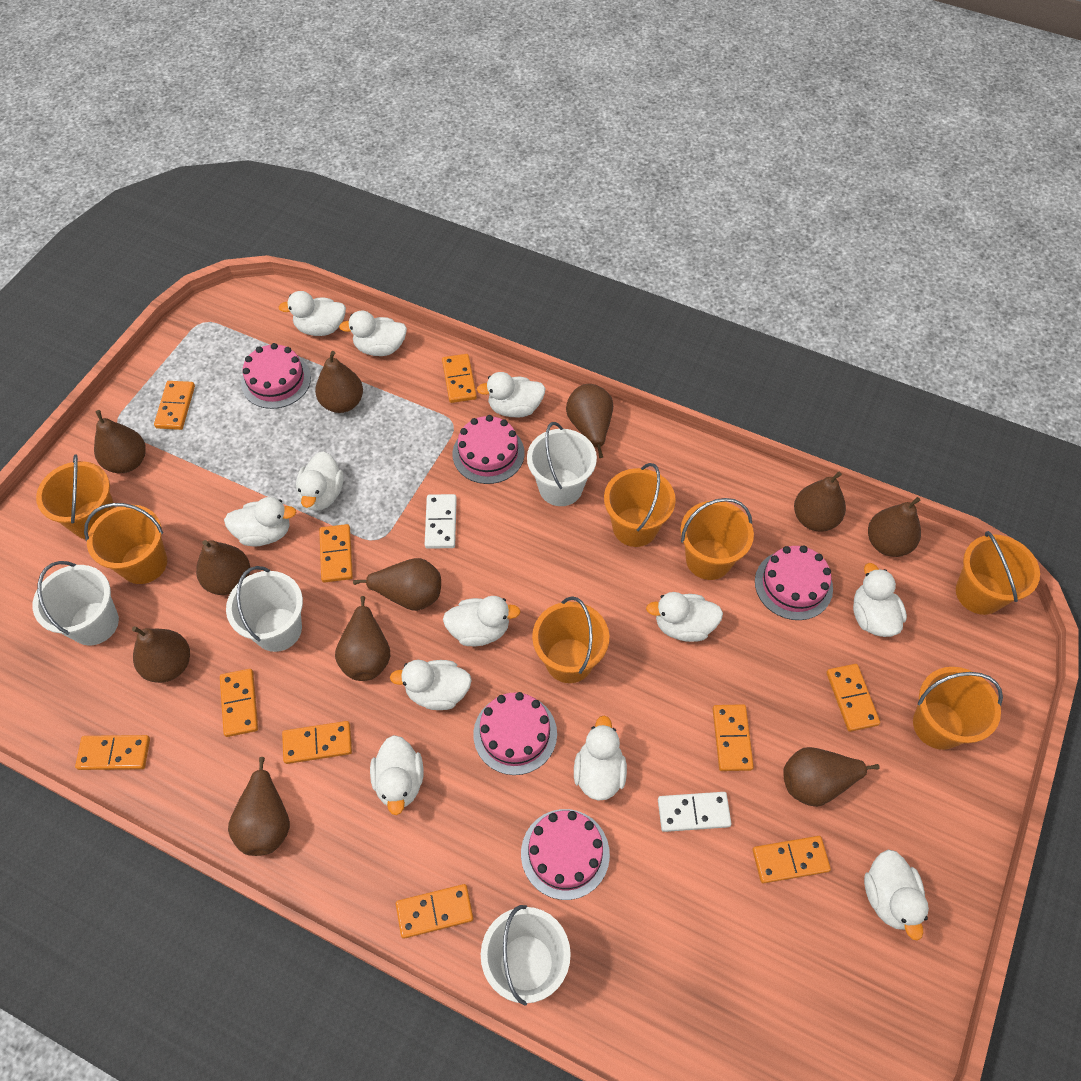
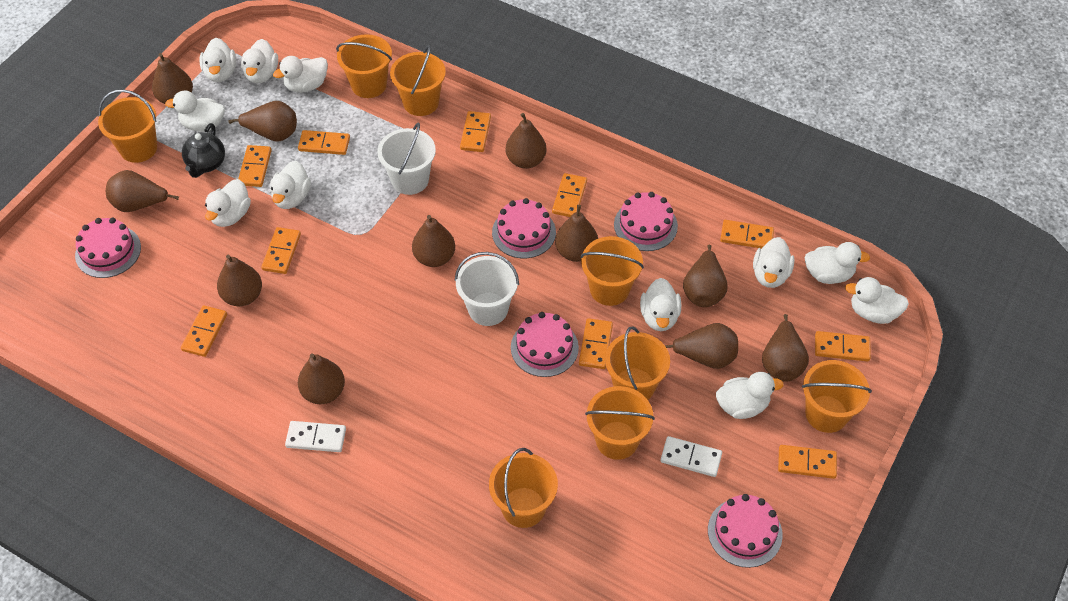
black teapot: 0 -> 1
orange bucket: 7 -> 8
white bucket: 4 -> 2
white duck: 12 -> 11

